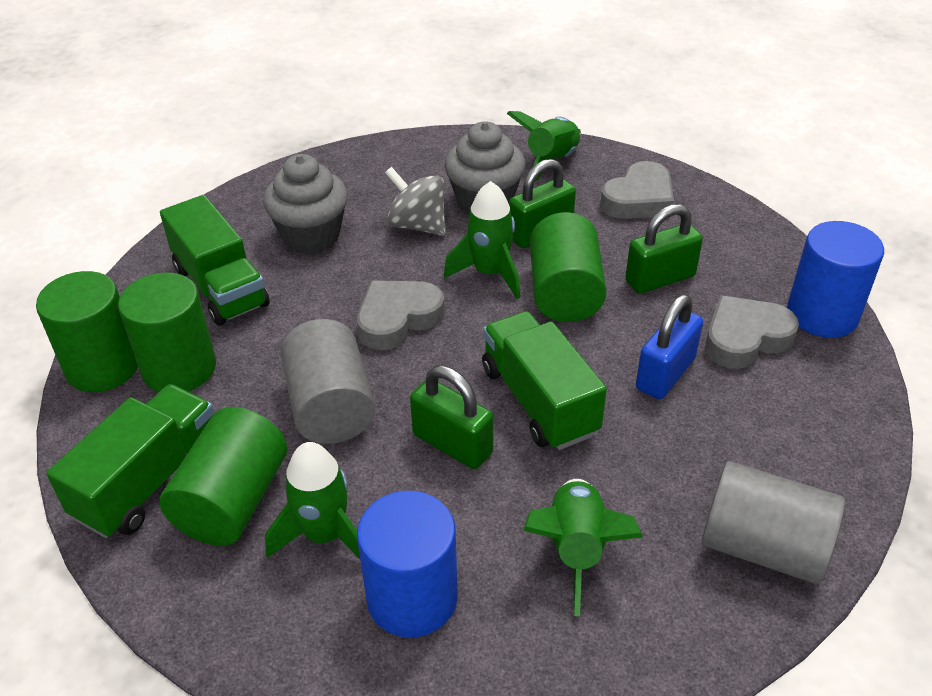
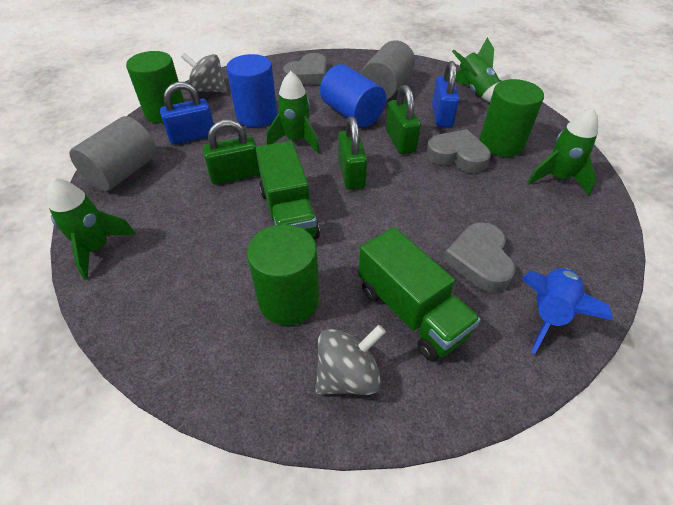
blue padlock: 1 -> 2
blue rocket: 0 -> 1
green cylinder: 4 -> 3
green truck: 3 -> 2
grey cupcake: 2 -> 0
grey spinning top: 1 -> 2

